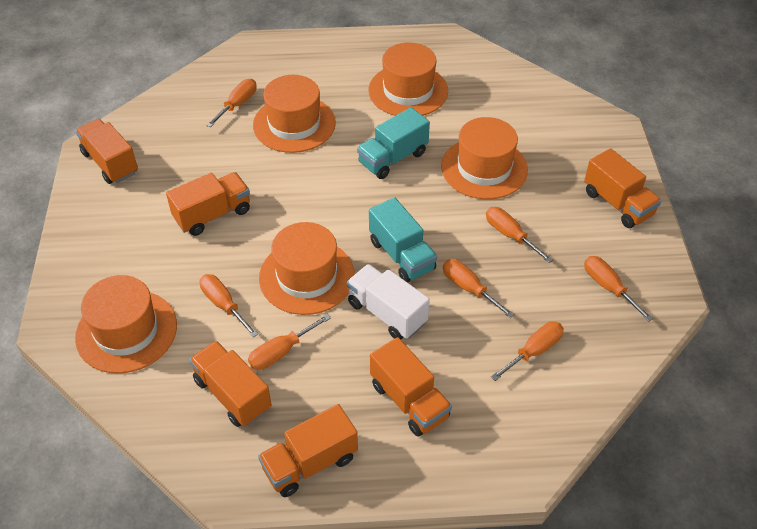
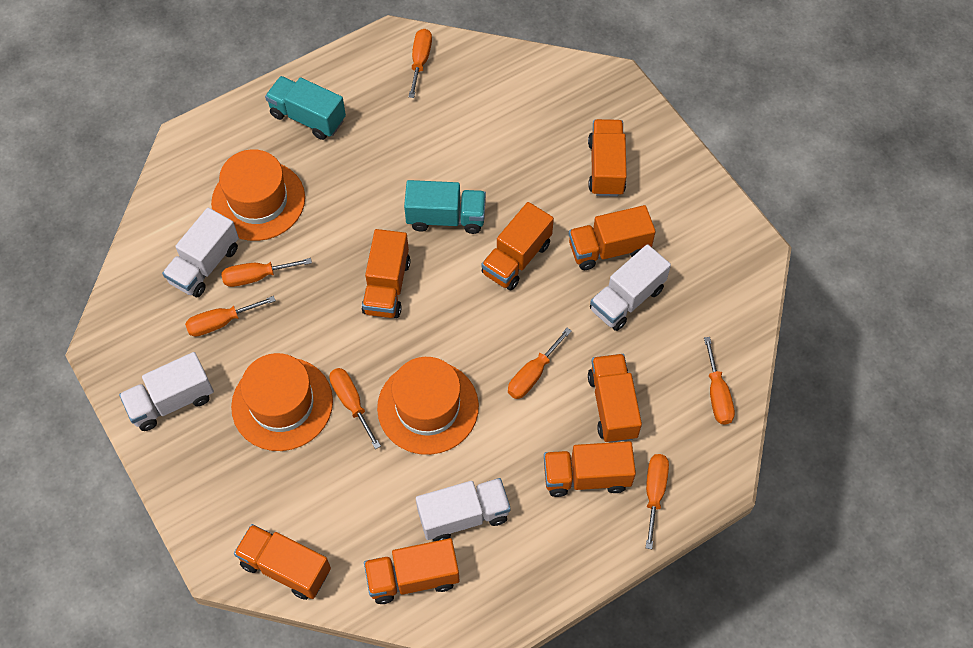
orange hat: 5 -> 3
orange truck: 6 -> 8
white truck: 1 -> 4

